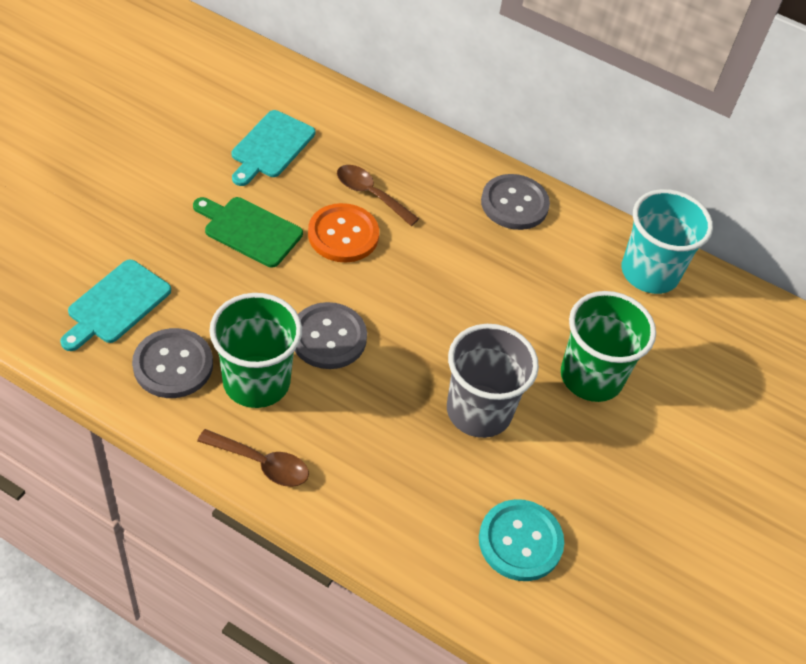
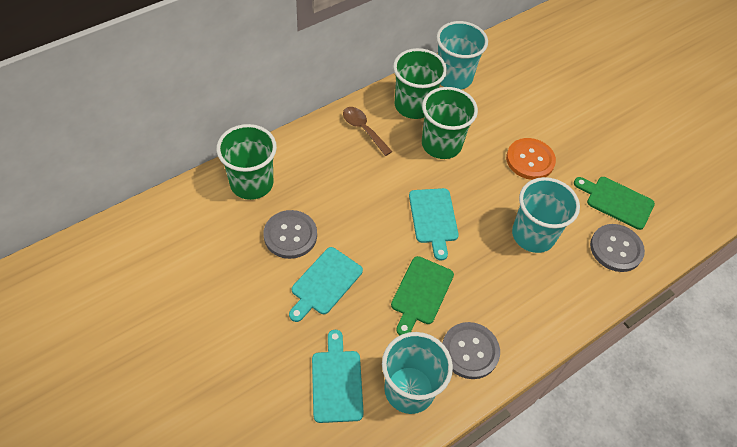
brown spoon: 2 -> 1
green cup: 2 -> 3
green cutting board: 1 -> 2
grey cup: 1 -> 0
turquoise button: 1 -> 0
turquoise cup: 1 -> 3
turquoise cutting board: 2 -> 3

